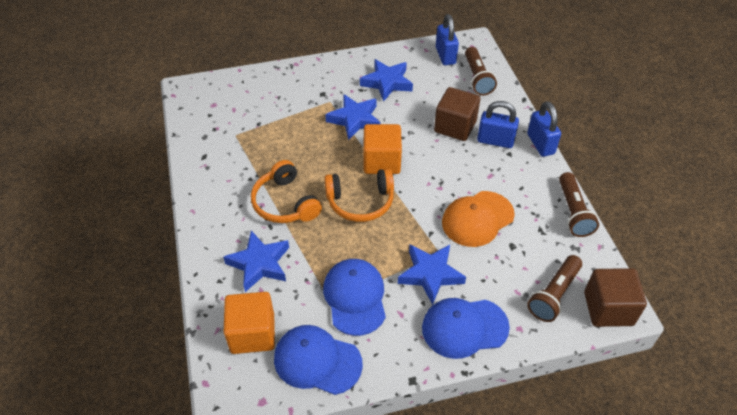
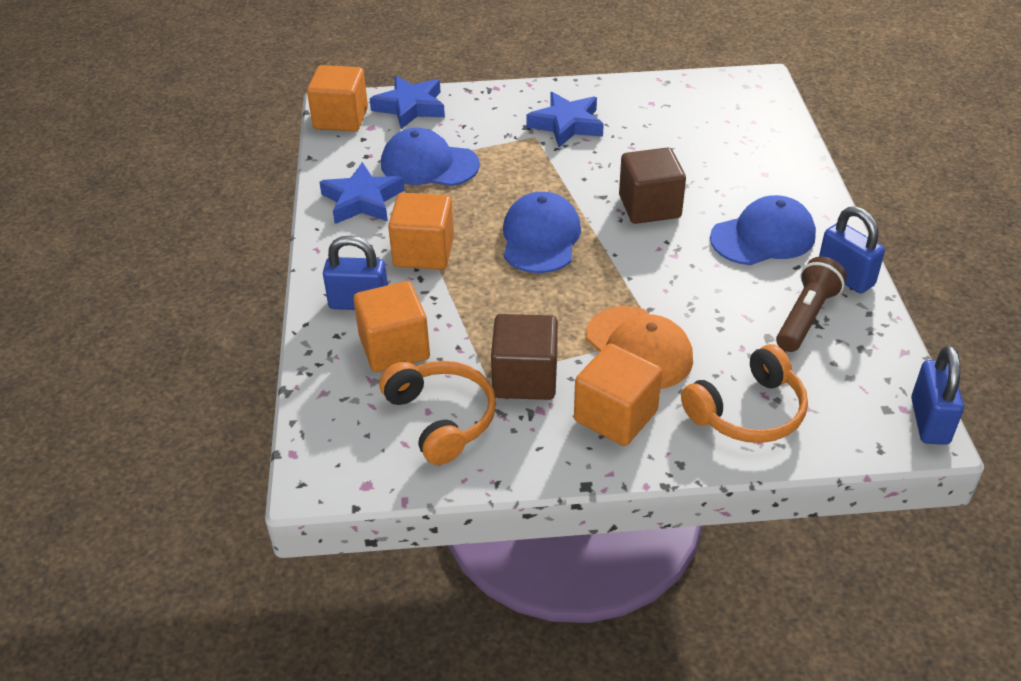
blue star: 4 -> 3
brown flashlight: 3 -> 1
orange cube: 2 -> 4

